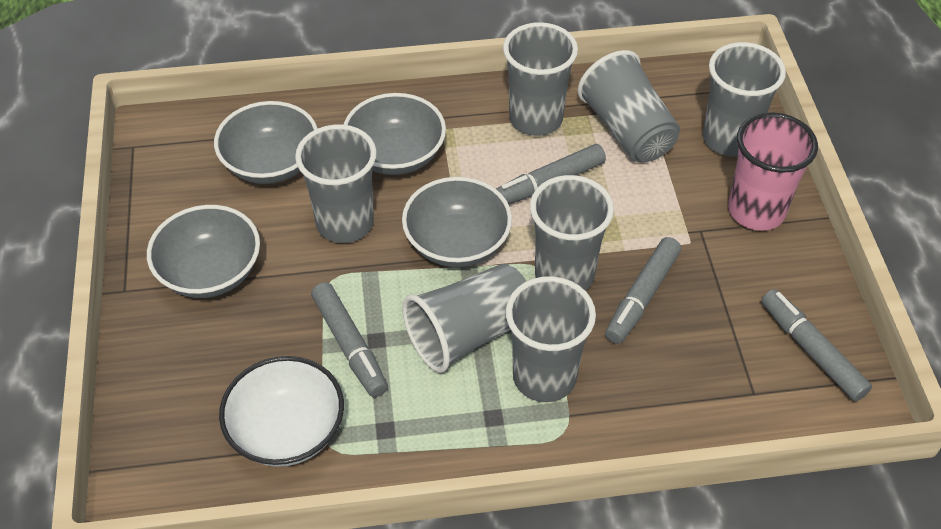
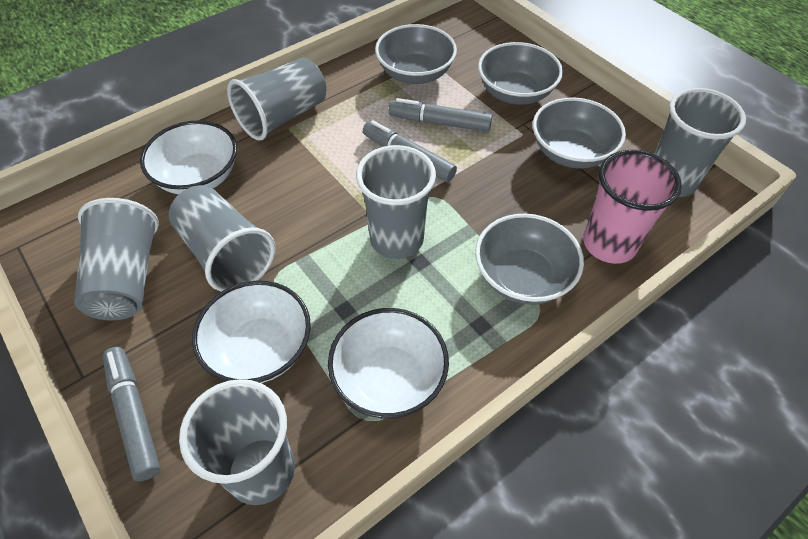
grey cup: 7 -> 6
grey marker: 4 -> 3
white bowl: 1 -> 3

